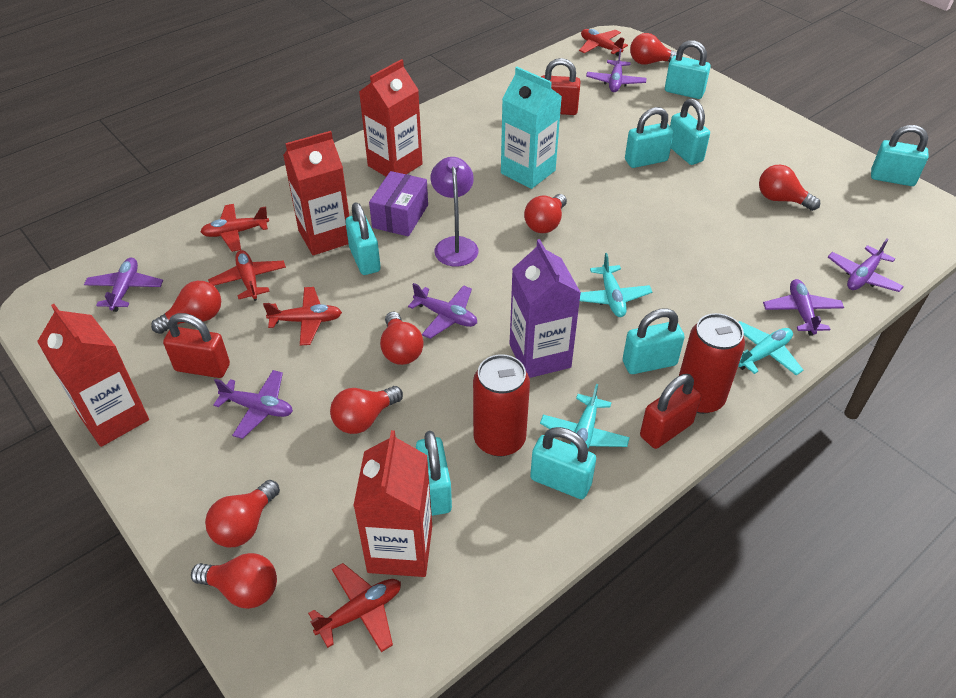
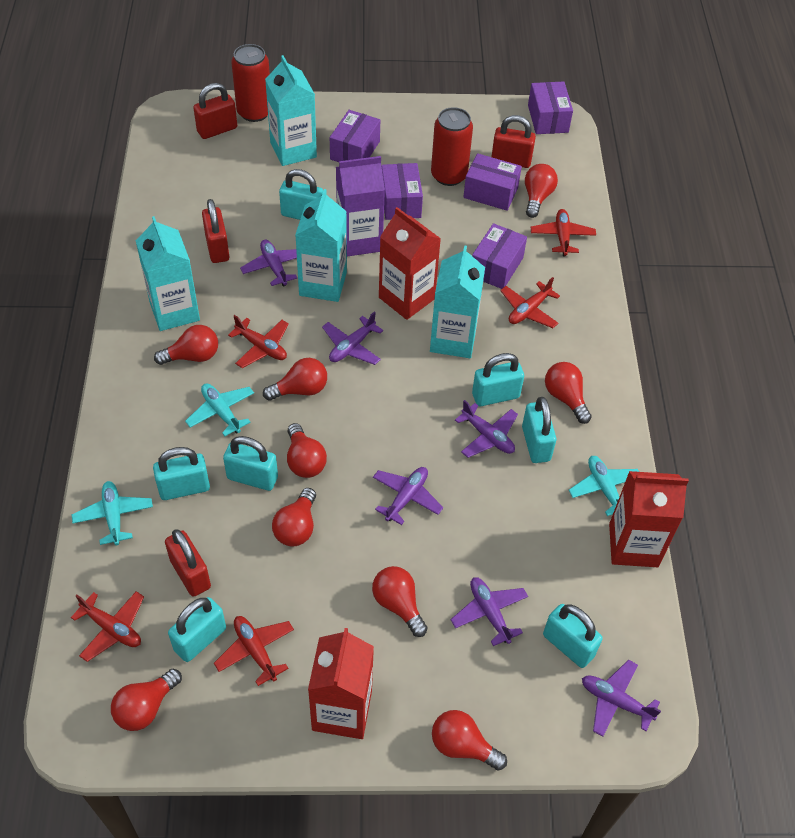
purple box: 1 -> 5
purple lamp: 1 -> 0
red carton: 4 -> 3
red light bulb: 8 -> 9
red padlock: 3 -> 4
turquoise carton: 1 -> 4
turquoise padlock: 8 -> 7

